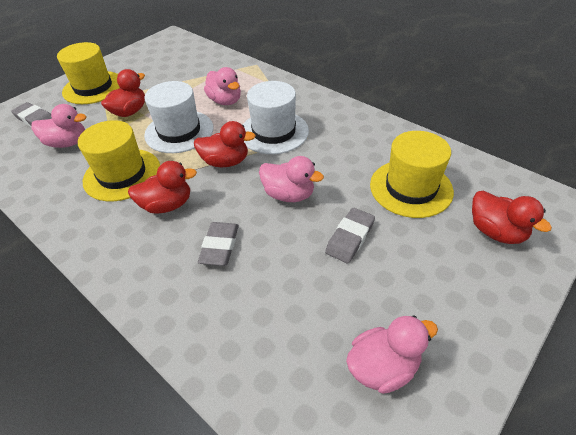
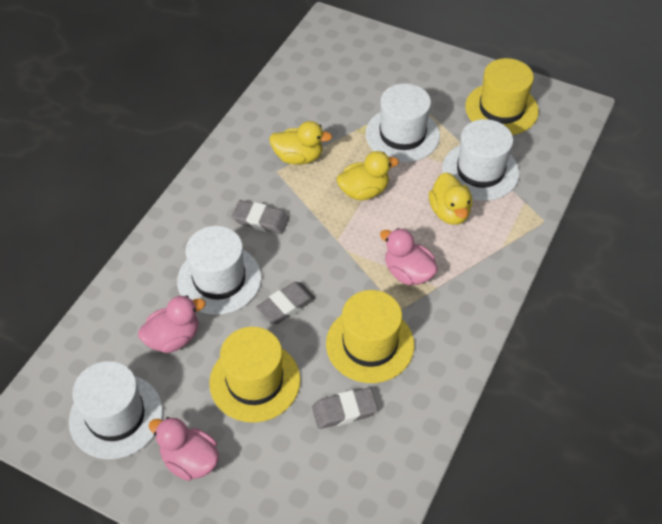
pink duck: 4 -> 3
red duck: 4 -> 0
white hat: 2 -> 4
yellow duck: 0 -> 3

